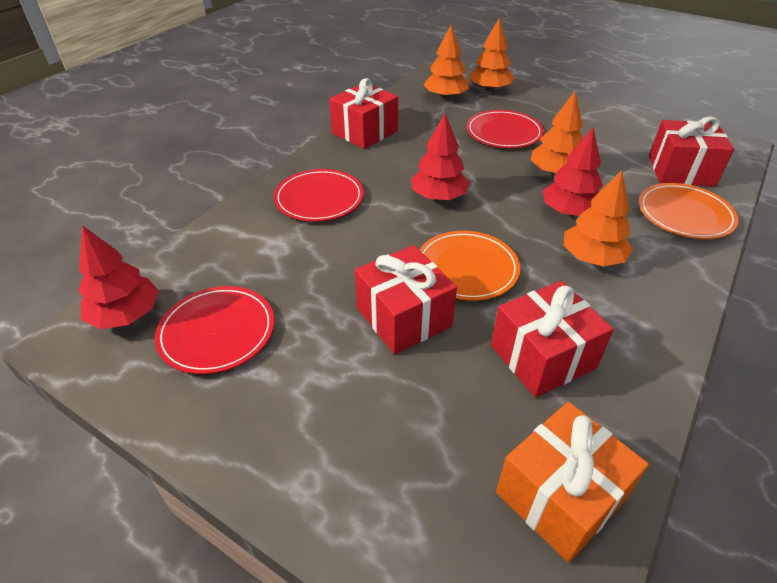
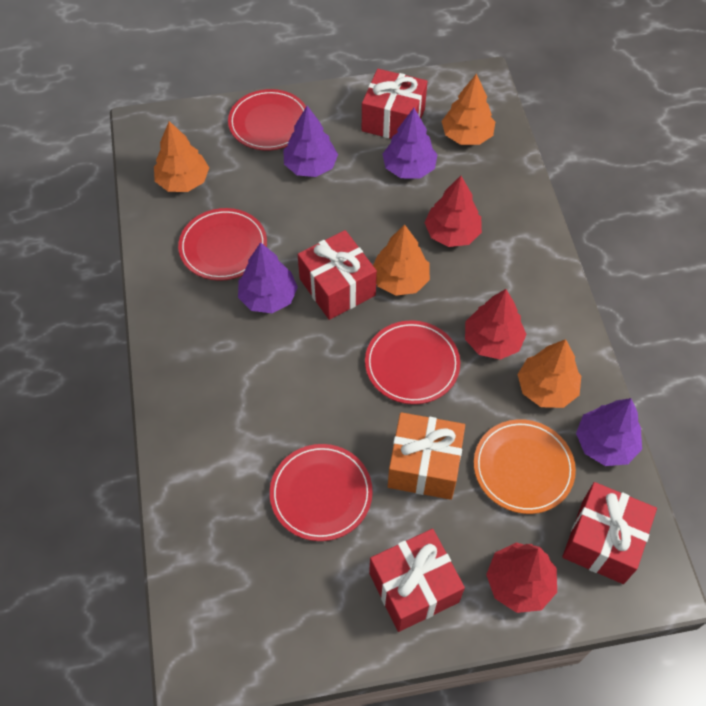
orange plate: 2 -> 1
purple tree: 0 -> 4
red plate: 3 -> 4

